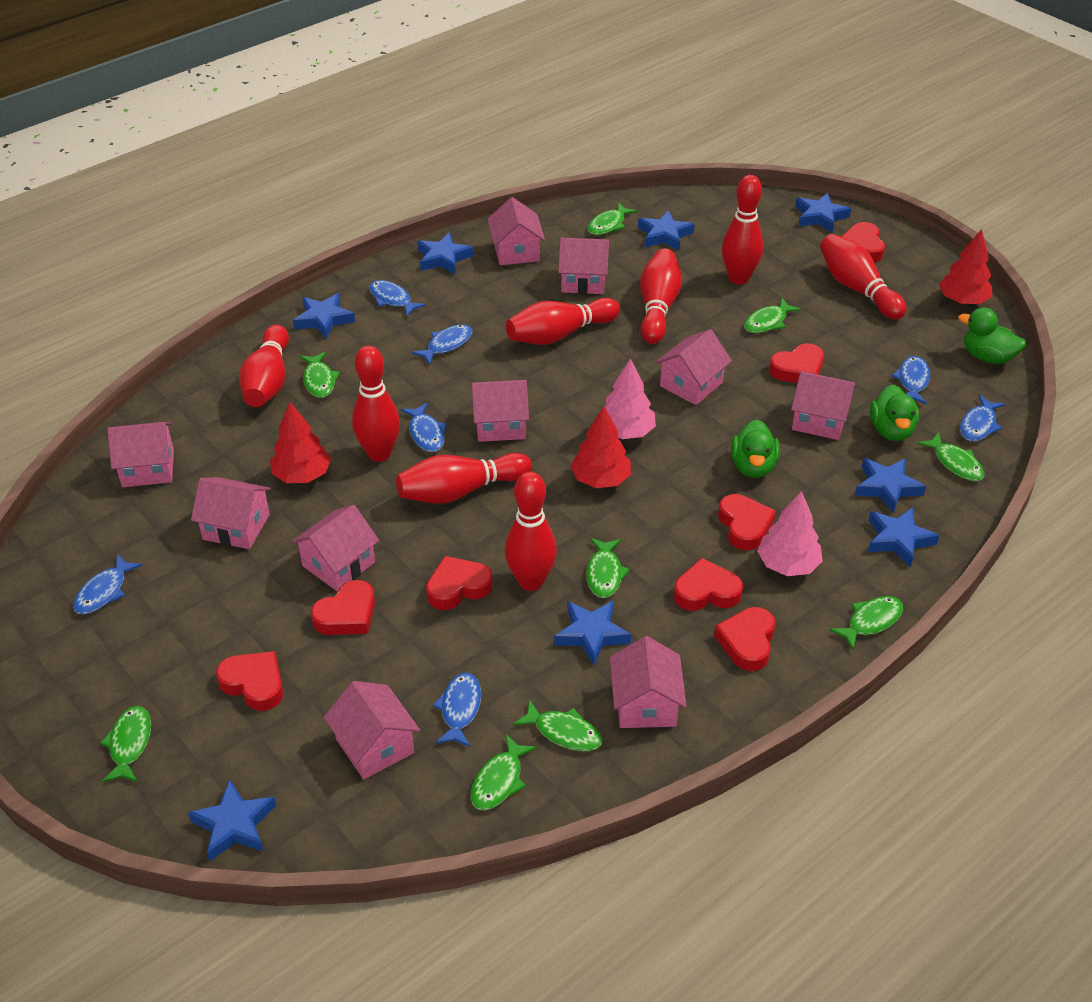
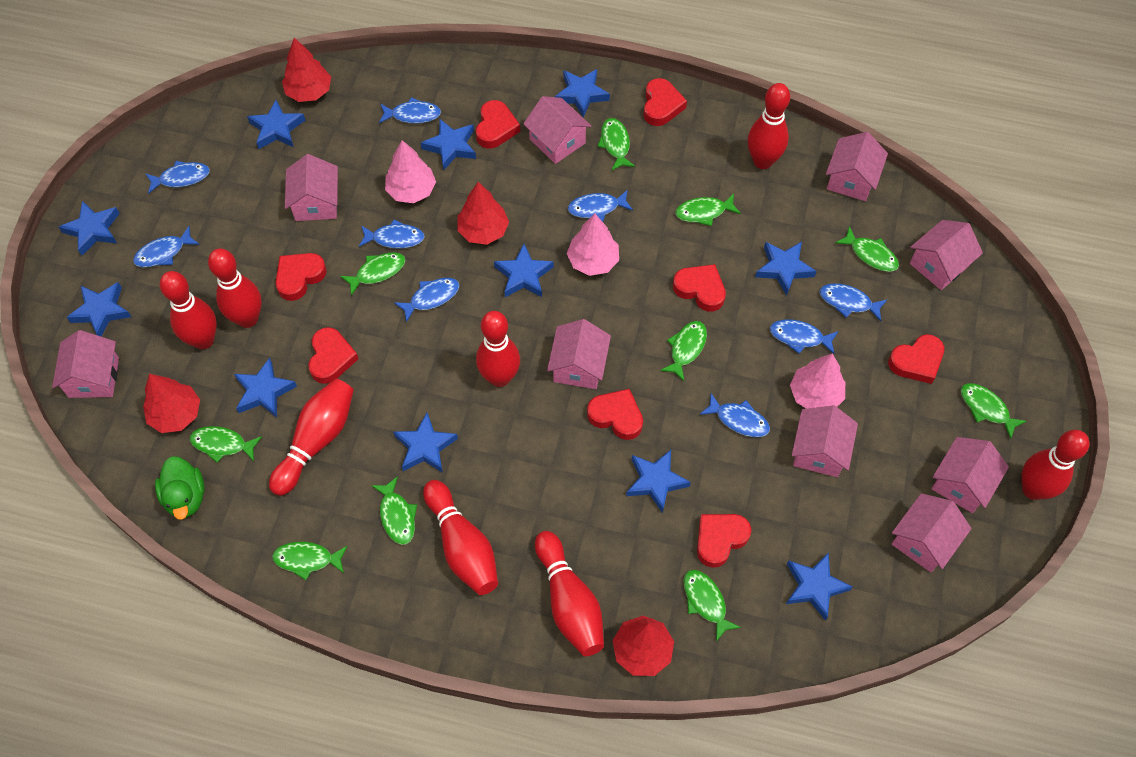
blue fish: 7 -> 9
blue star: 8 -> 11
green duck: 3 -> 1
green fish: 9 -> 10
pink house: 10 -> 9
pink tree: 2 -> 3
red tree: 3 -> 4

